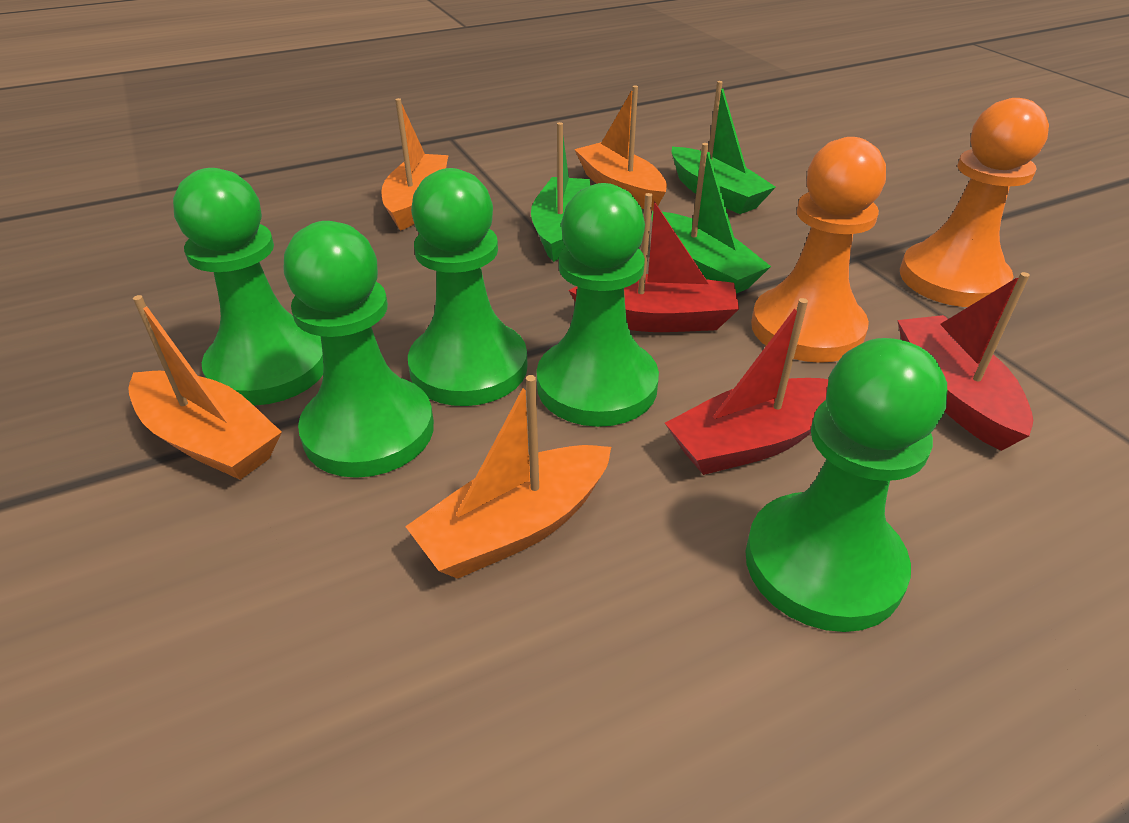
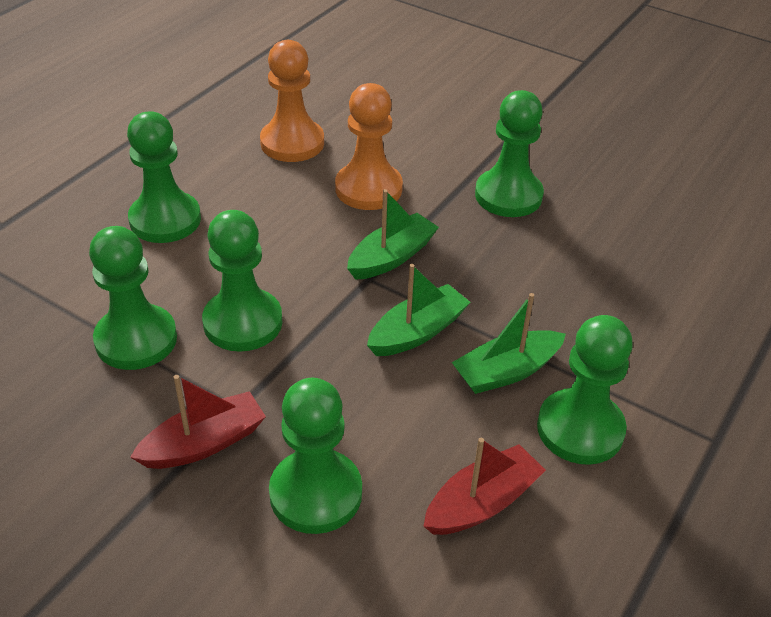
green pawn: 5 -> 6
orange boat: 4 -> 0
red boat: 3 -> 2

